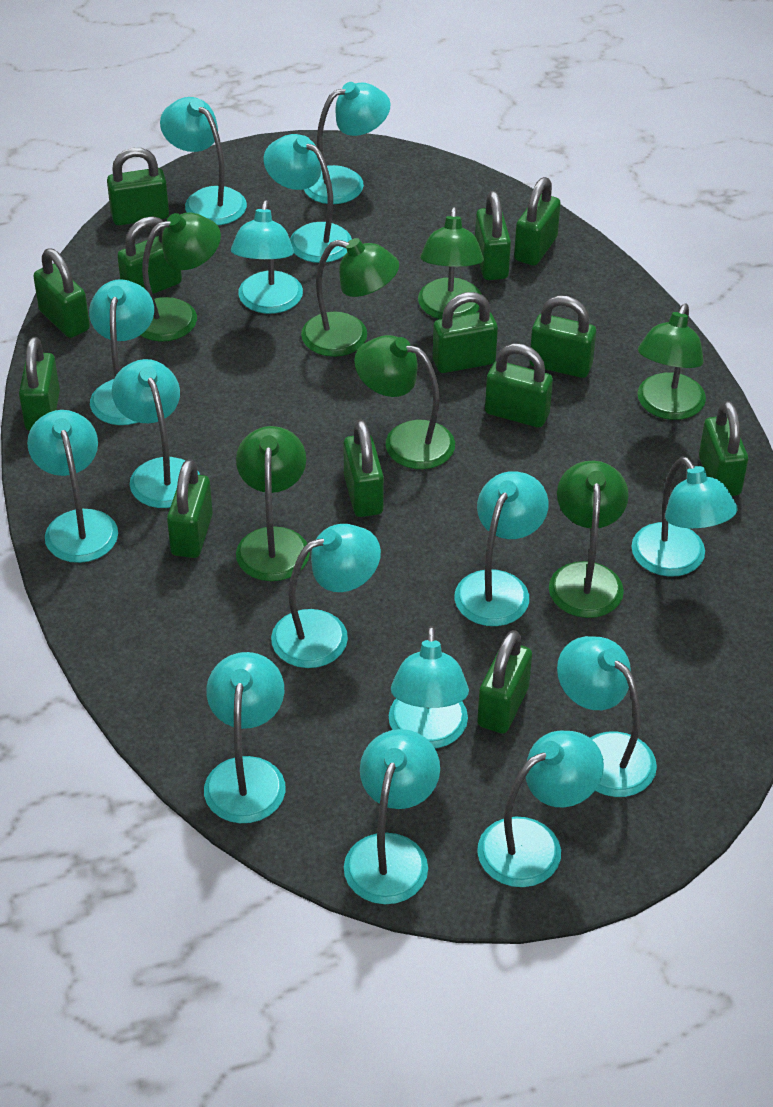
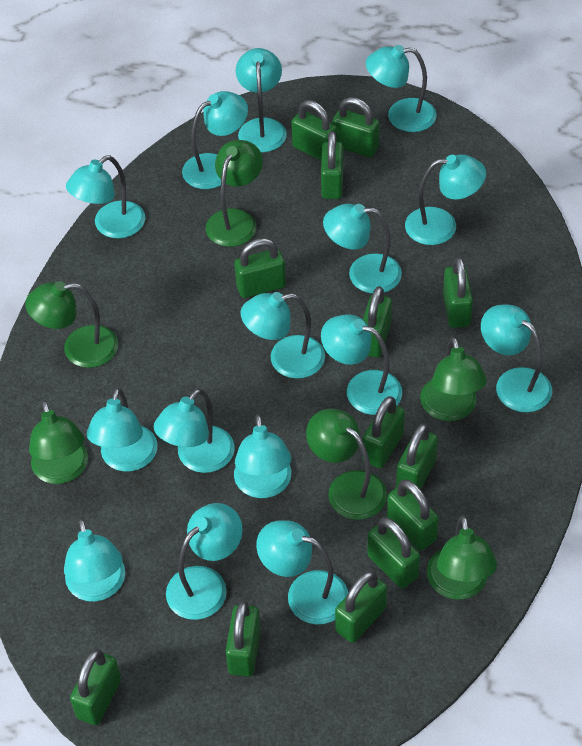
green lamp: 7 -> 6

